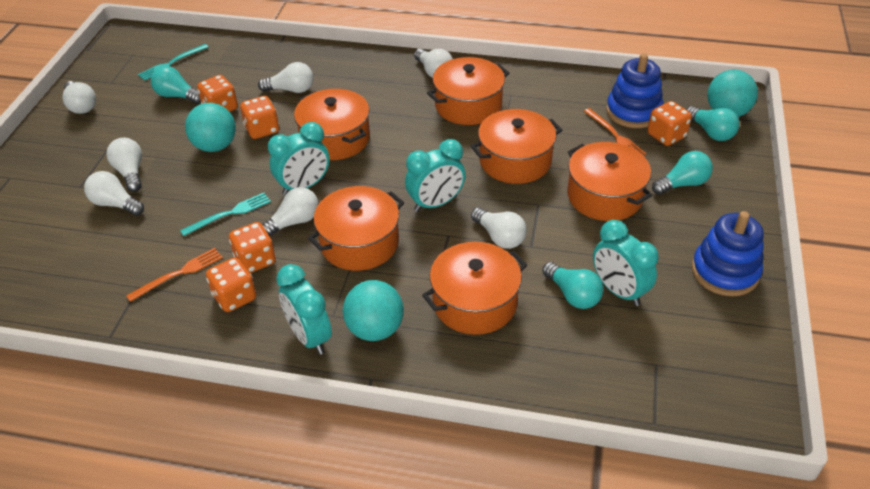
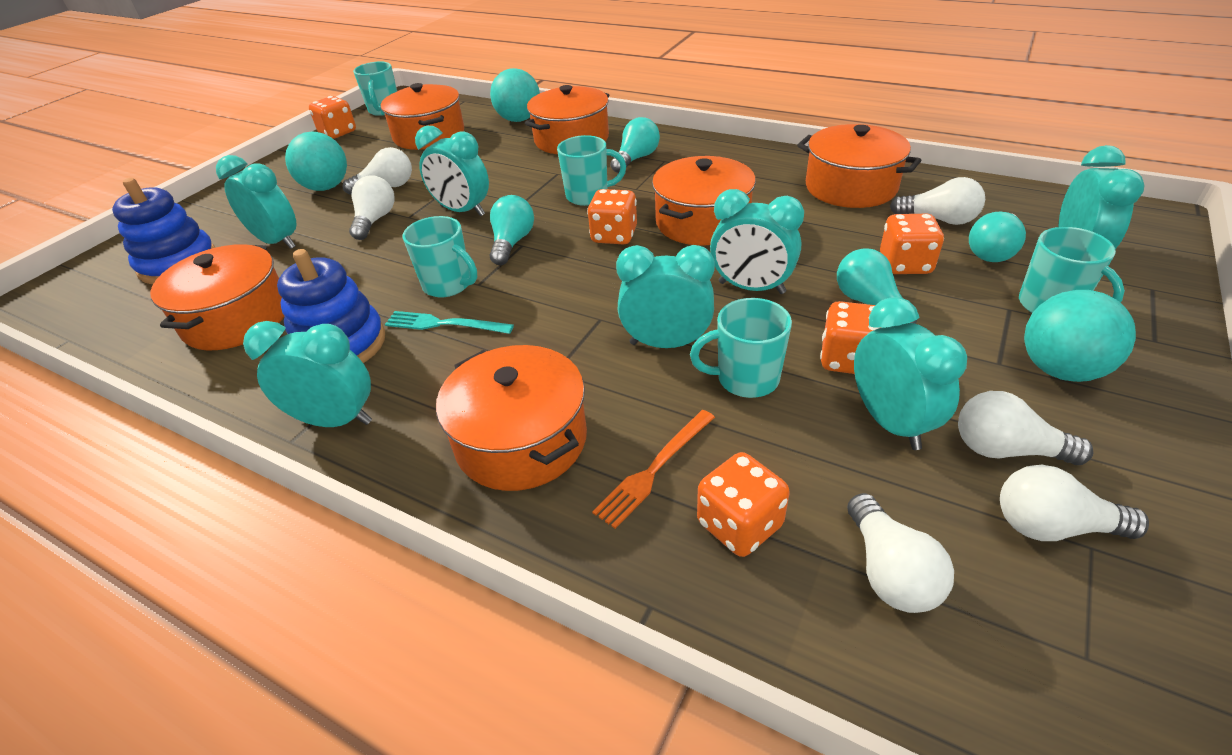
orange fork: 2 -> 1
turquoise clock: 4 -> 7
turquoise fork: 2 -> 1
turquoise mug: 0 -> 5
white light bulb: 7 -> 6

